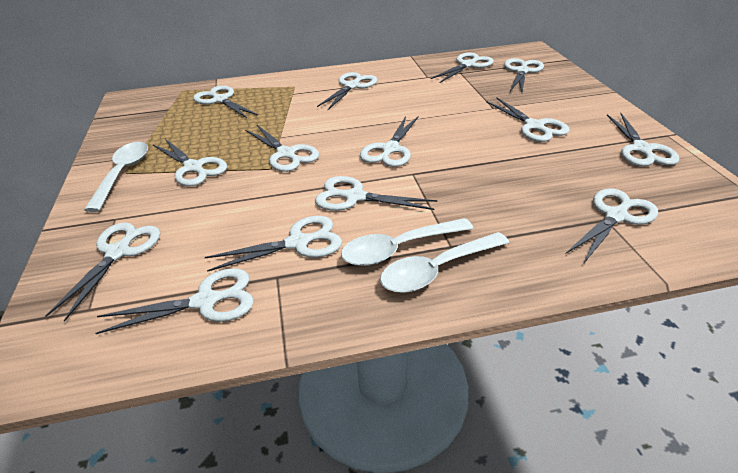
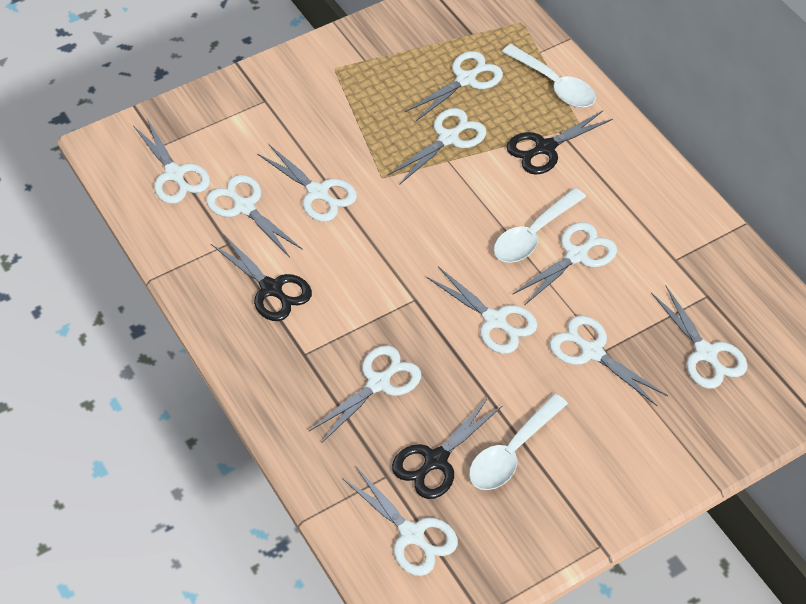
black scissors: 0 -> 3
white scissors: 14 -> 11

